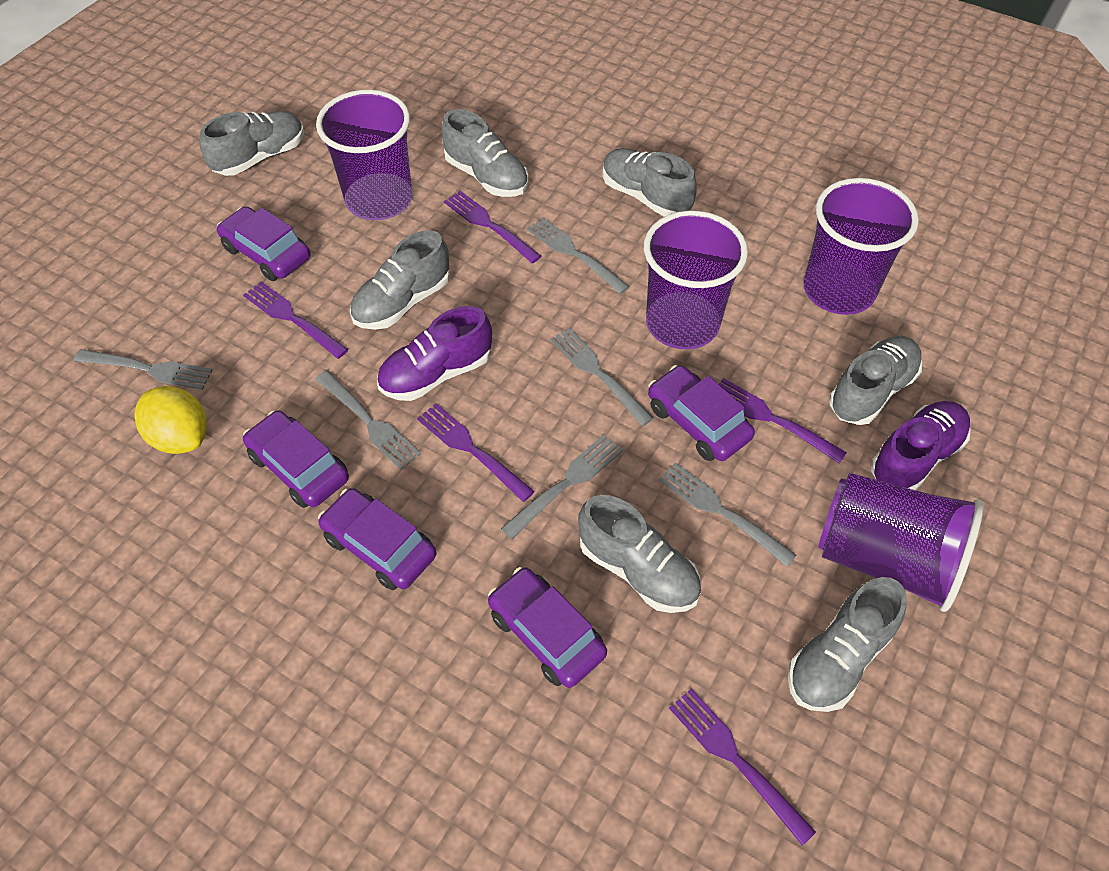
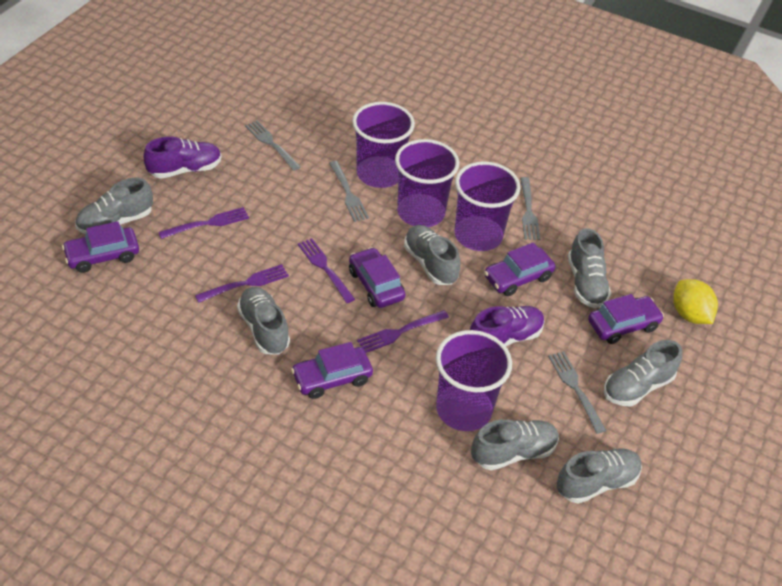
grey fork: 6 -> 4
purple fork: 5 -> 4

